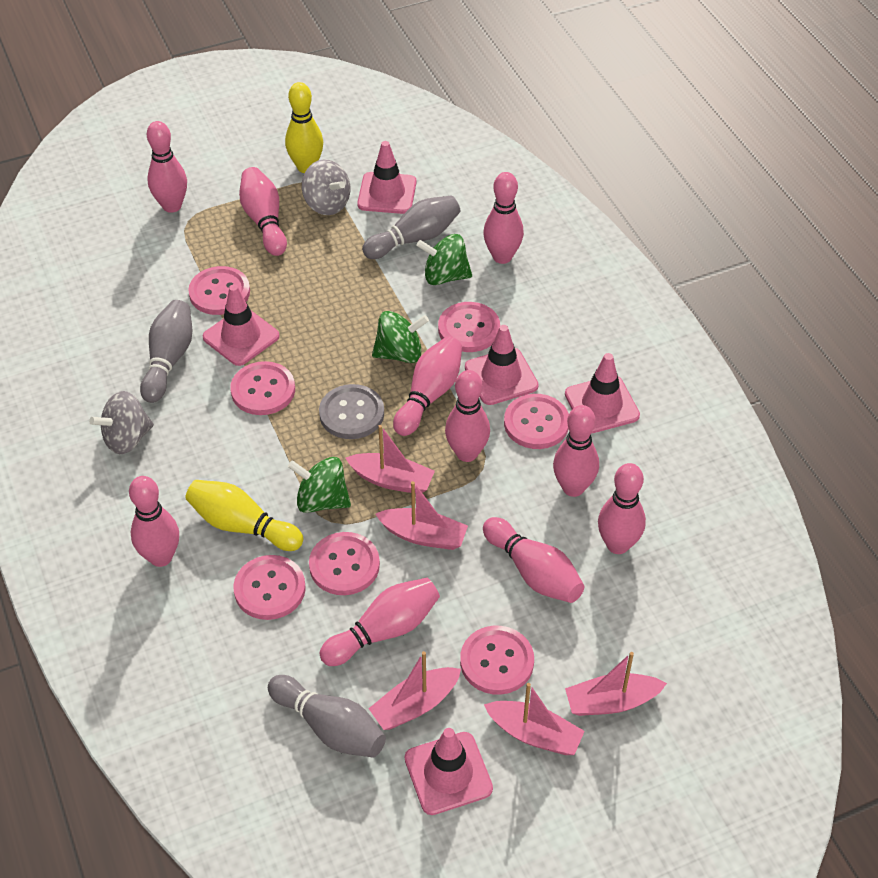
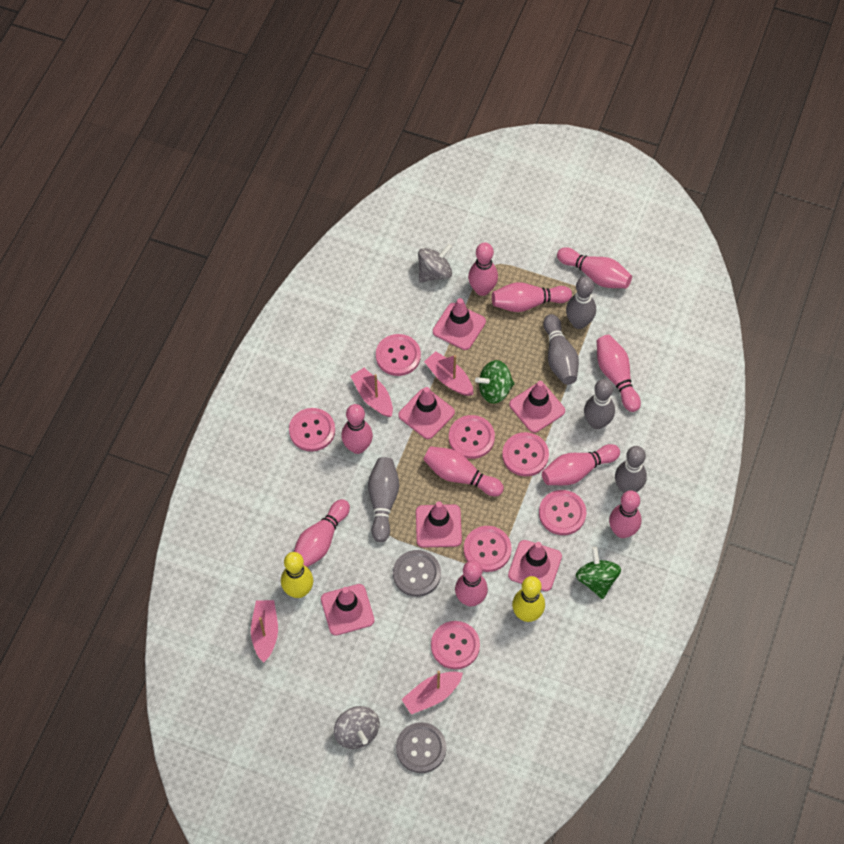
green spinning top: 3 -> 2
grey bowling pin: 3 -> 5
grey button: 1 -> 2
pink boat: 5 -> 4
pink traffic cone: 5 -> 6

